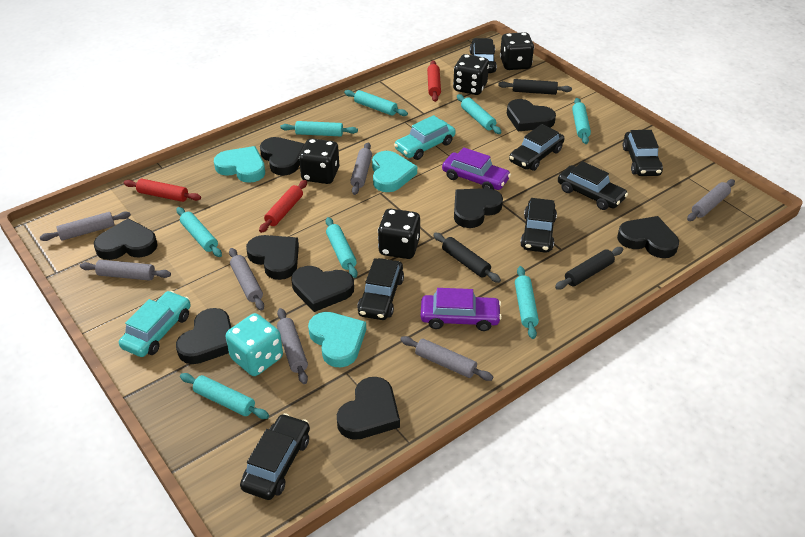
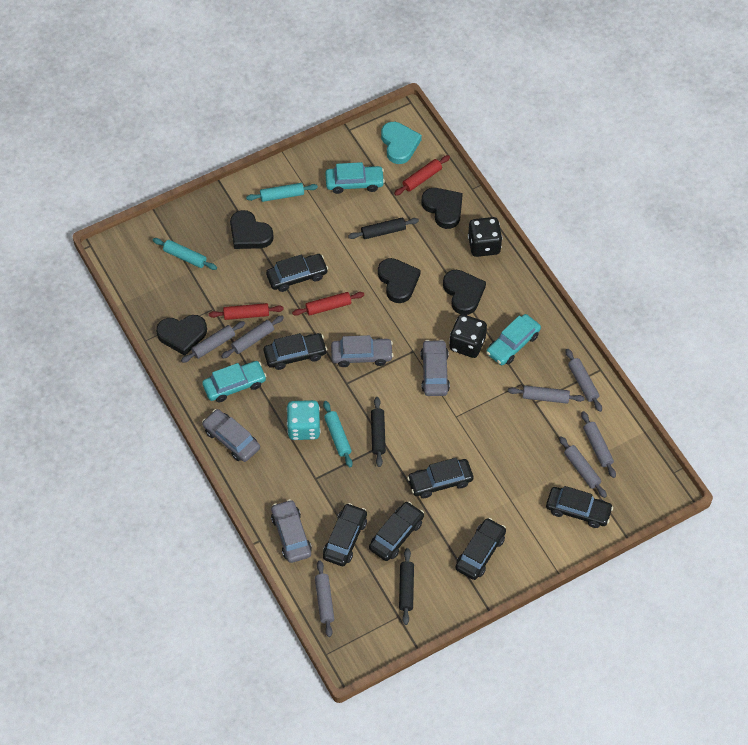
black dice: 4 -> 2
black heart: 9 -> 5
grey car: 0 -> 4
purple car: 2 -> 0
turquoise car: 2 -> 3
turquoise heart: 3 -> 1
turquoise rolling pin: 8 -> 3

